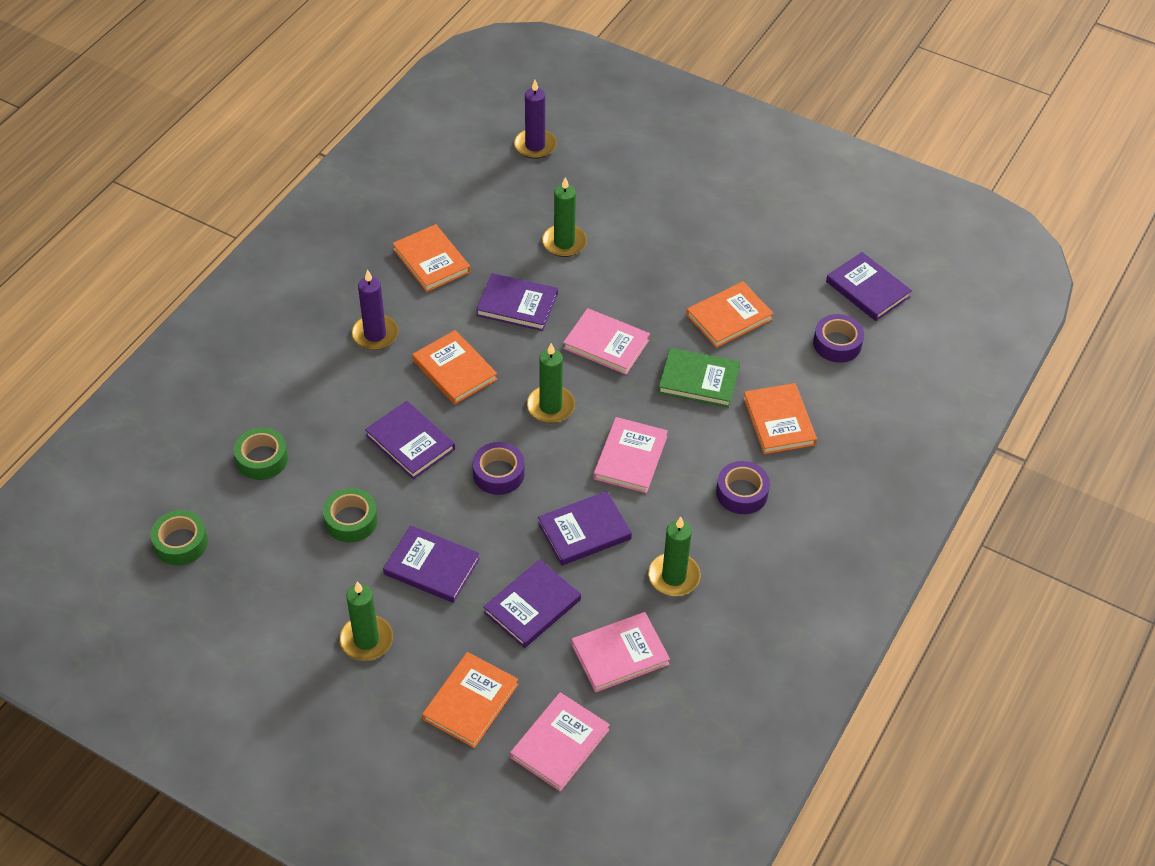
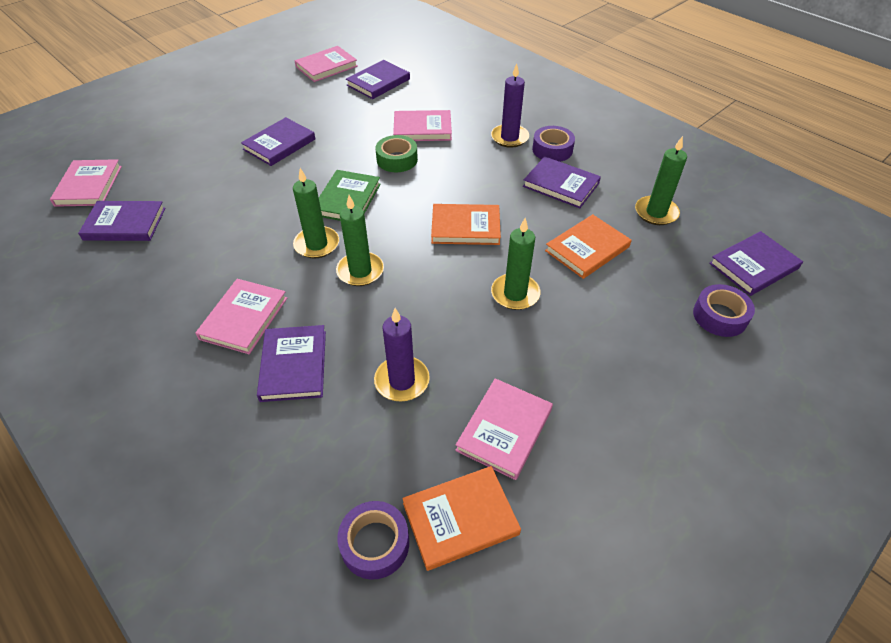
green tape: 3 -> 1
orange book: 5 -> 3
pink book: 4 -> 5

